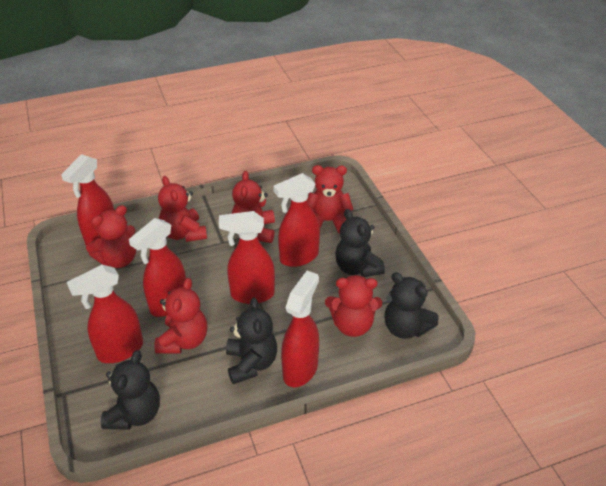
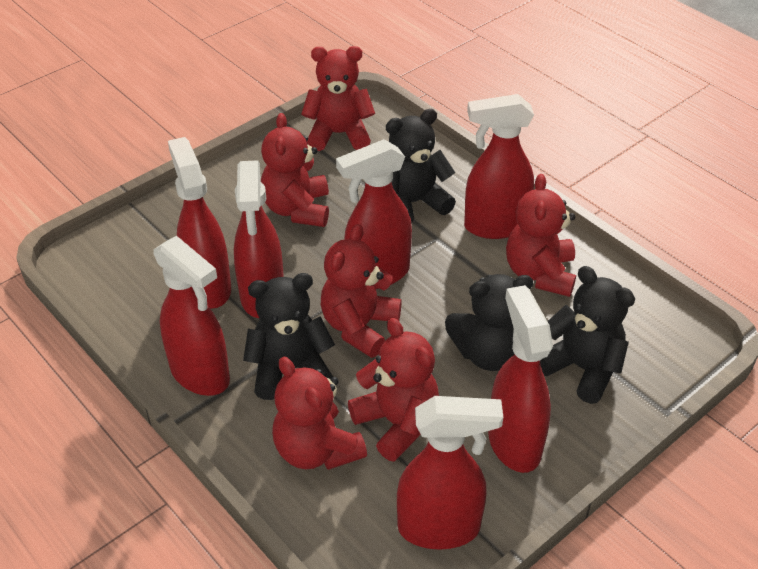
red spray bottle: 6 -> 7

